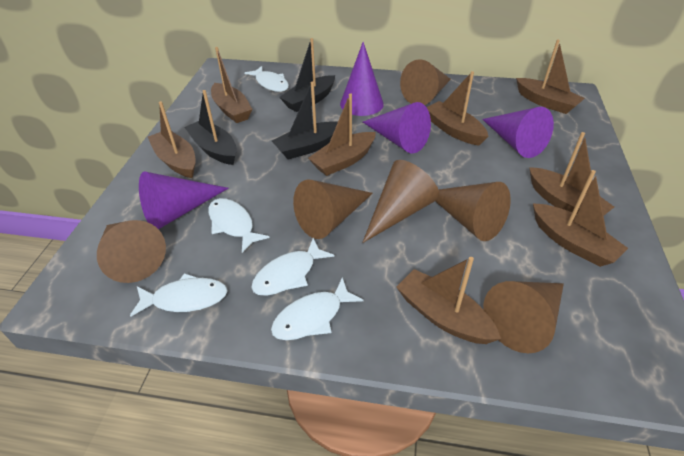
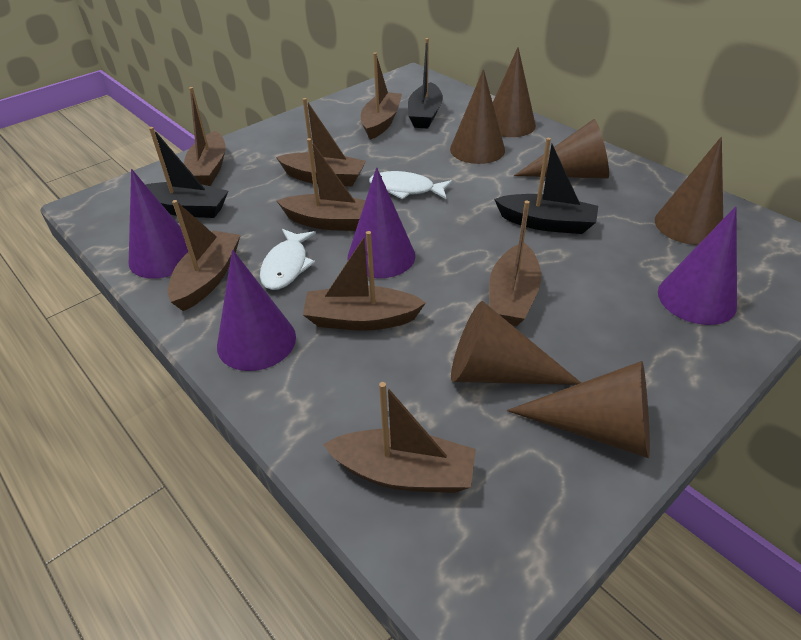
white fish: 5 -> 2

